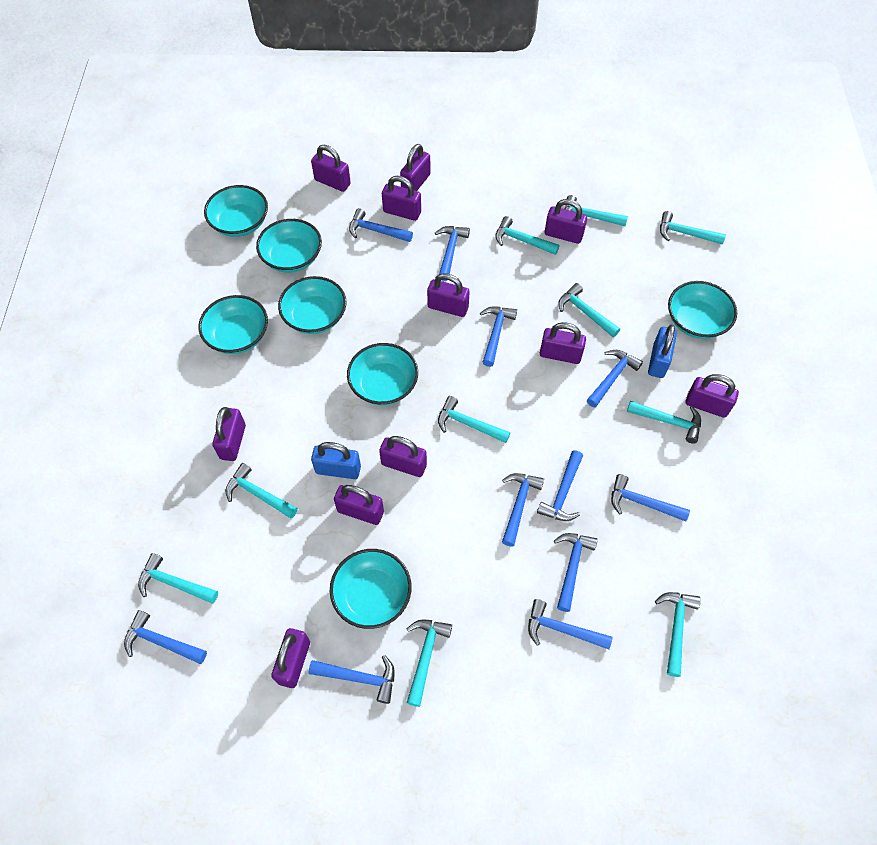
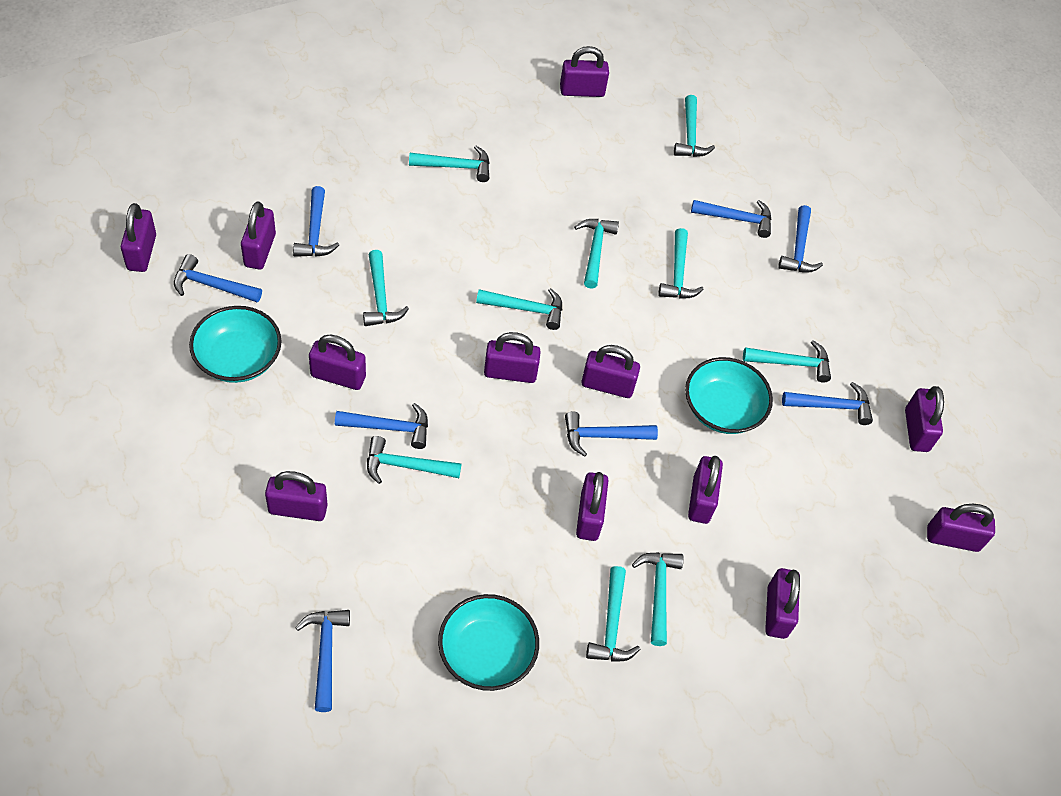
blue hammer: 11 -> 8
blue padlock: 2 -> 0
purple padlock: 11 -> 12
turquoise bowl: 7 -> 3

